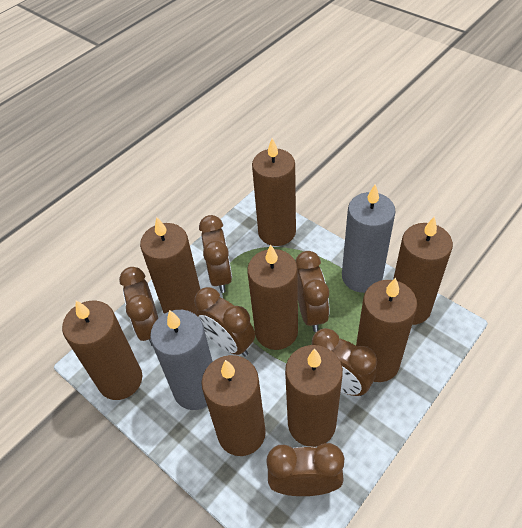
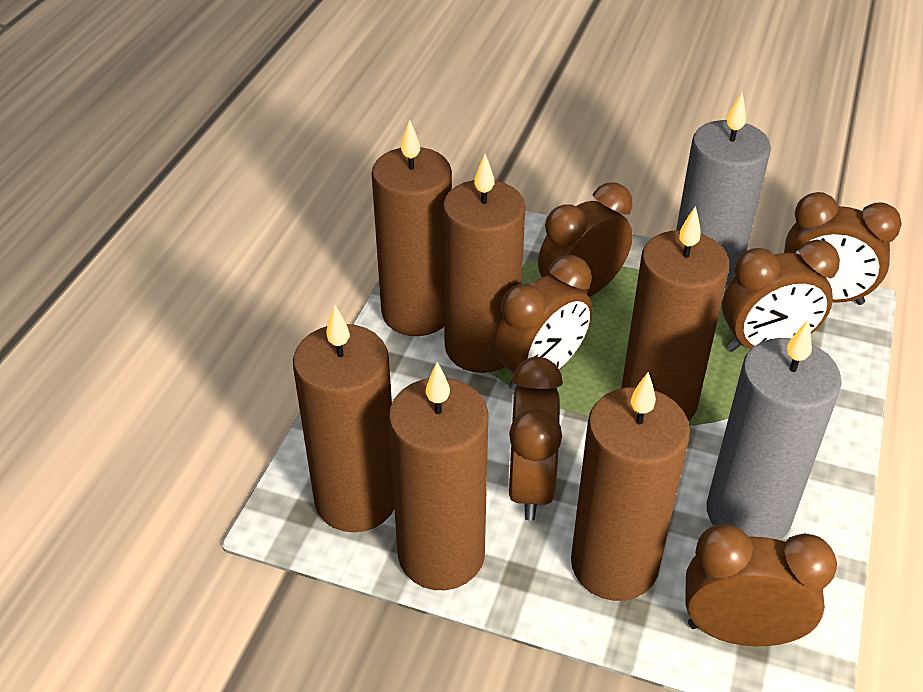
brown candle: 8 -> 6

